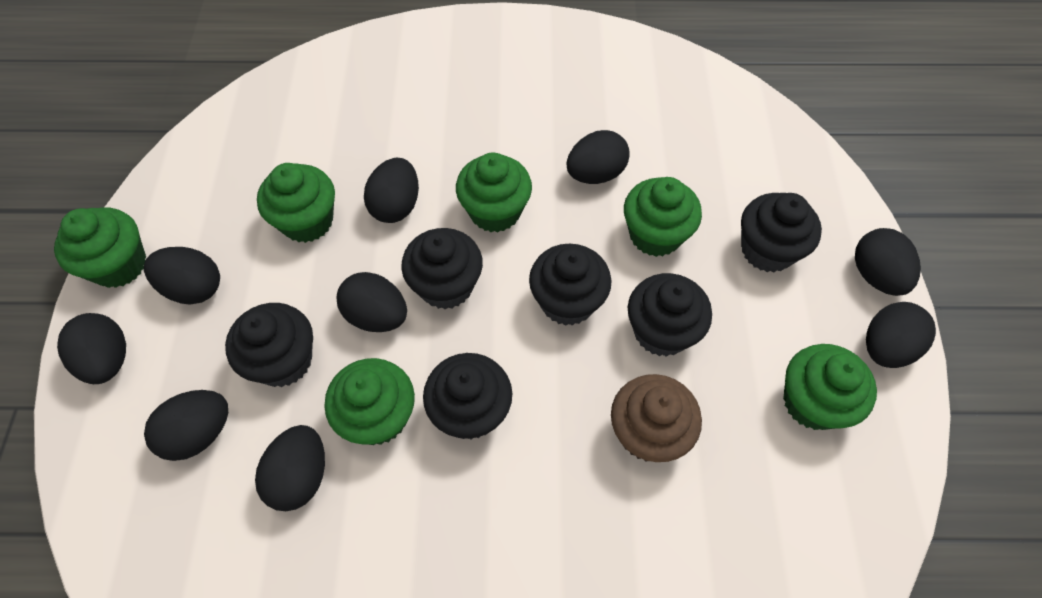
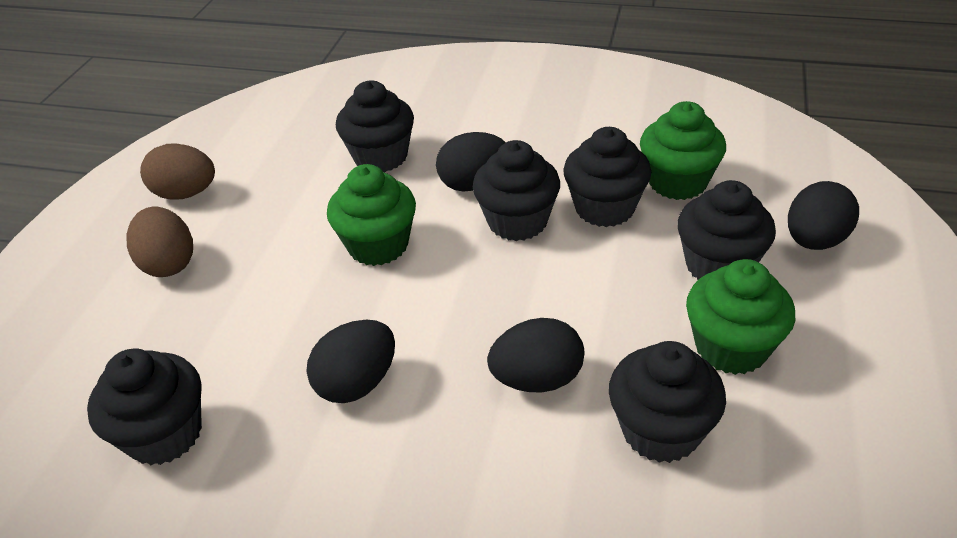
black egg: 9 -> 4
brown cupcake: 1 -> 0
brown egg: 0 -> 2
green cupcake: 6 -> 3

